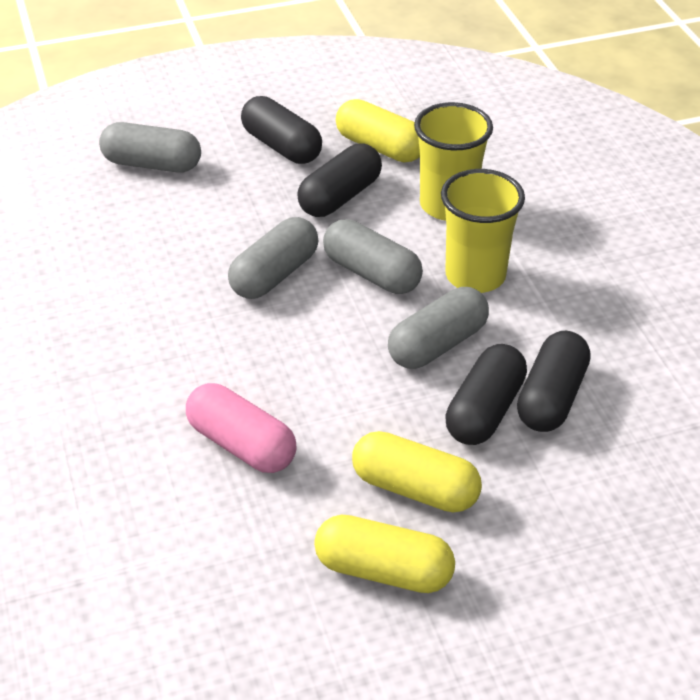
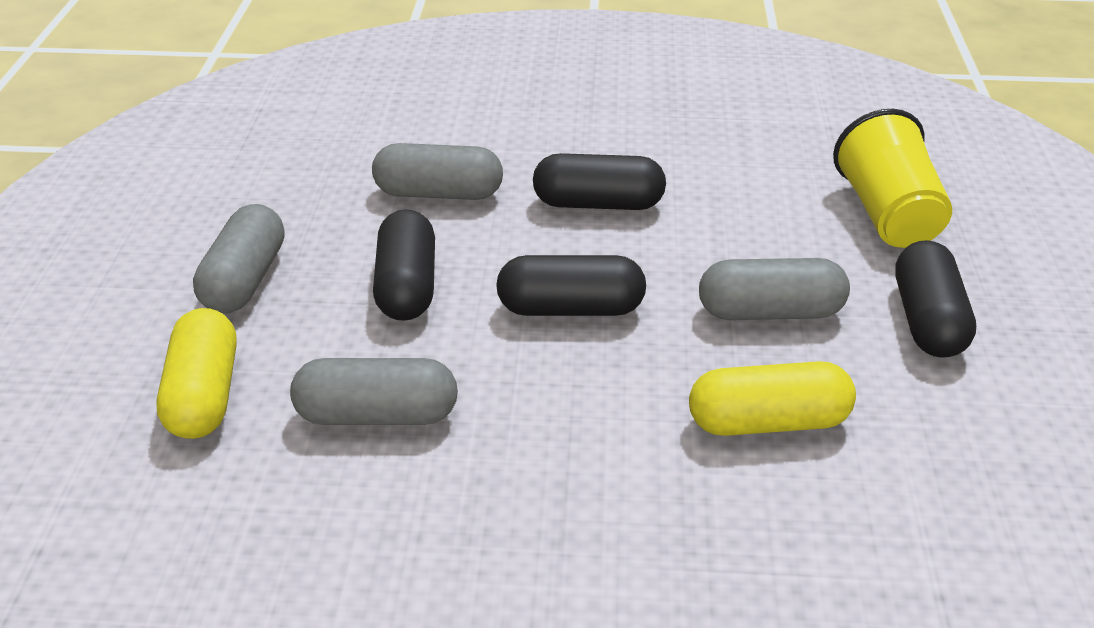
pink capsule: 1 -> 0
yellow capsule: 3 -> 2
yellow cup: 2 -> 1

